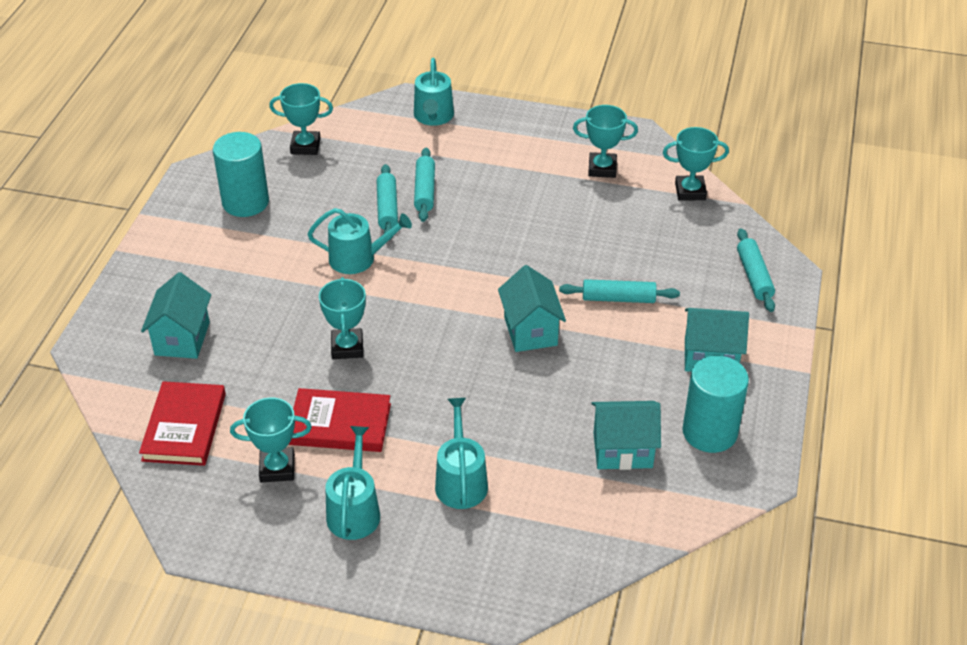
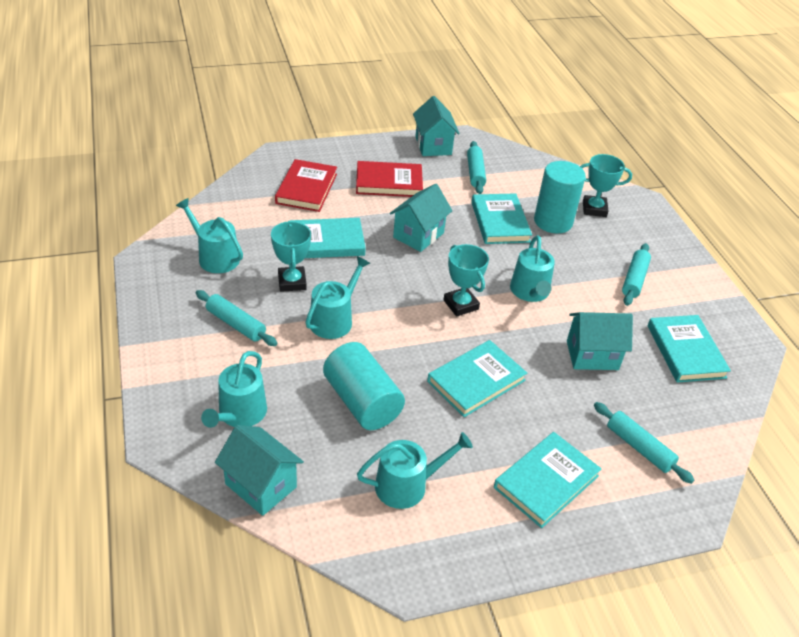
turquoise book: 0 -> 5
turquoise trophy: 5 -> 3
turquoise watering can: 4 -> 5

